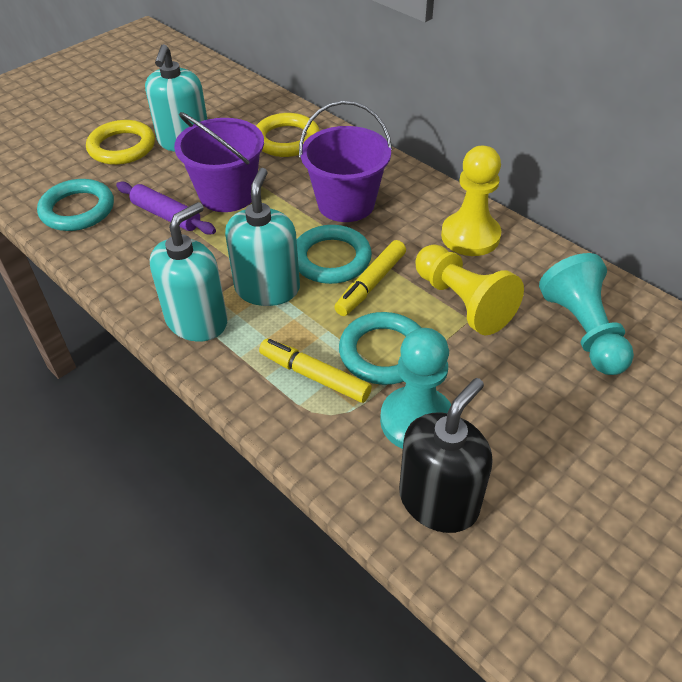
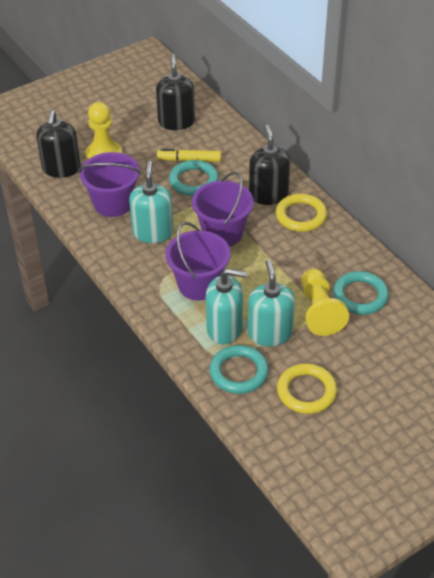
black soap dispenser: 1 -> 3
purple bucket: 2 -> 3
purple rolling pin: 1 -> 0
turquoise pawn: 2 -> 0
yellow marker: 2 -> 1

